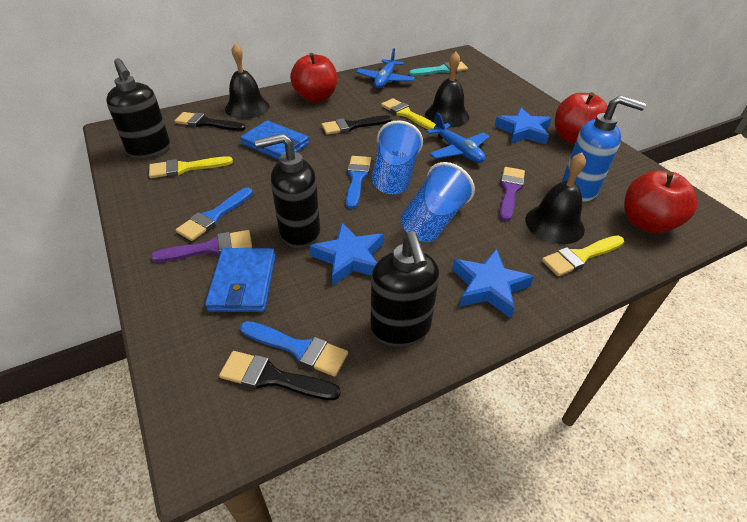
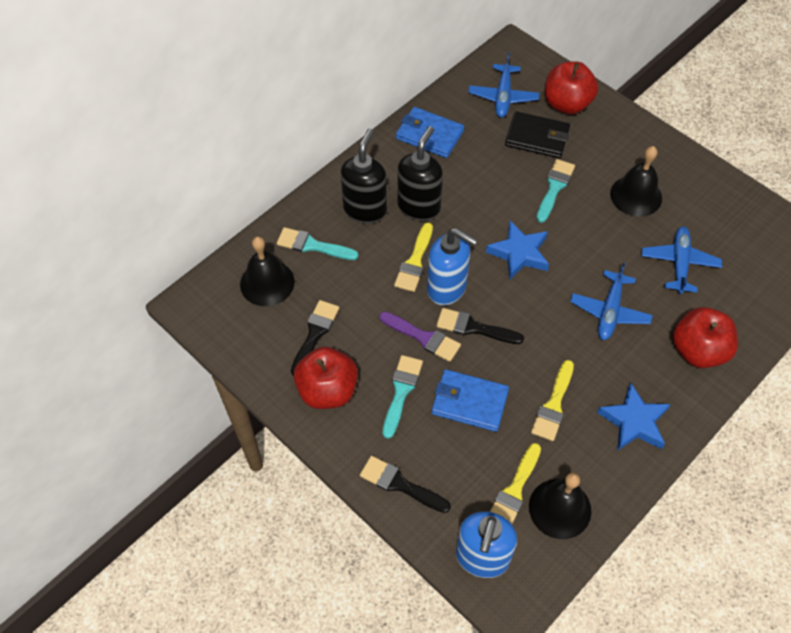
black soap dispenser: 3 -> 2
black wallet: 0 -> 1
blue brush: 3 -> 0
blue cup: 2 -> 0
blue plane: 2 -> 3
blue soap dispenser: 1 -> 2
blue star: 3 -> 2
purple brush: 2 -> 1
turquoise brush: 1 -> 3

